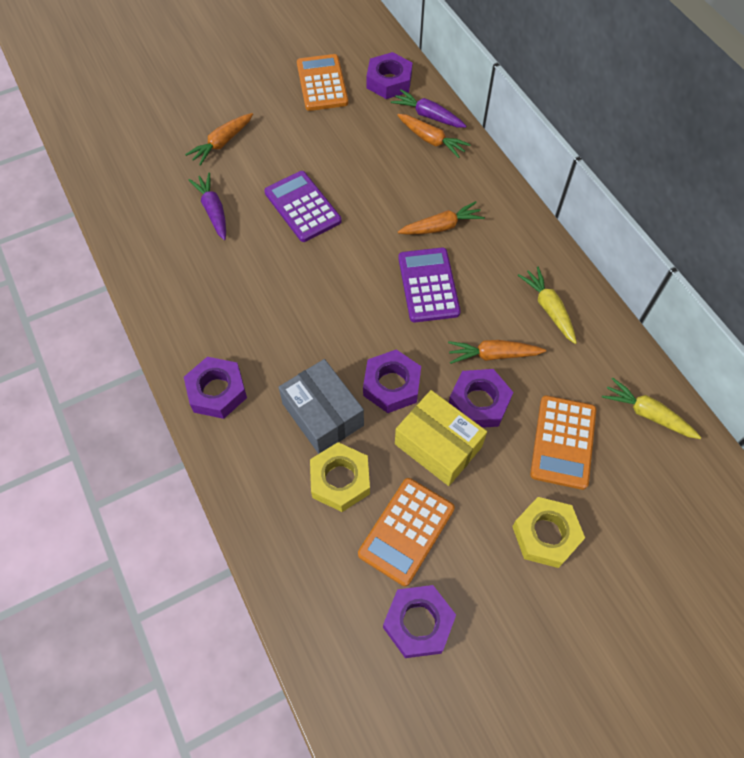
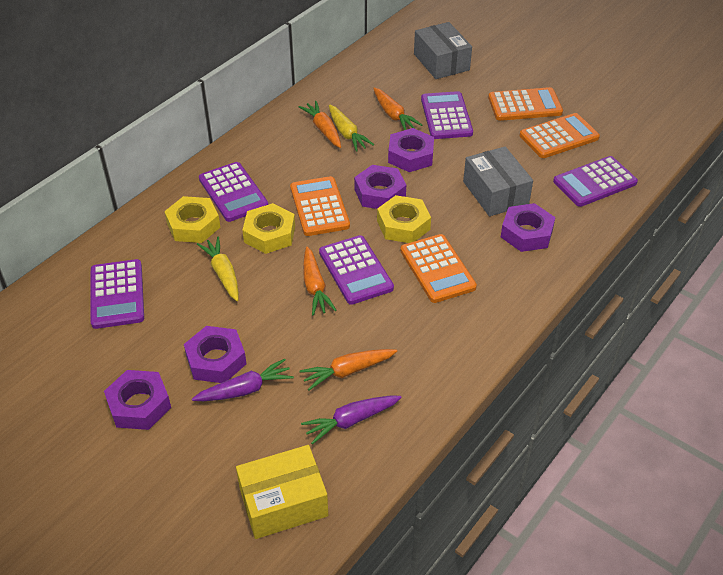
grey box: 1 -> 2
orange calculator: 3 -> 4
purple calculator: 2 -> 5
yellow nut: 2 -> 3

